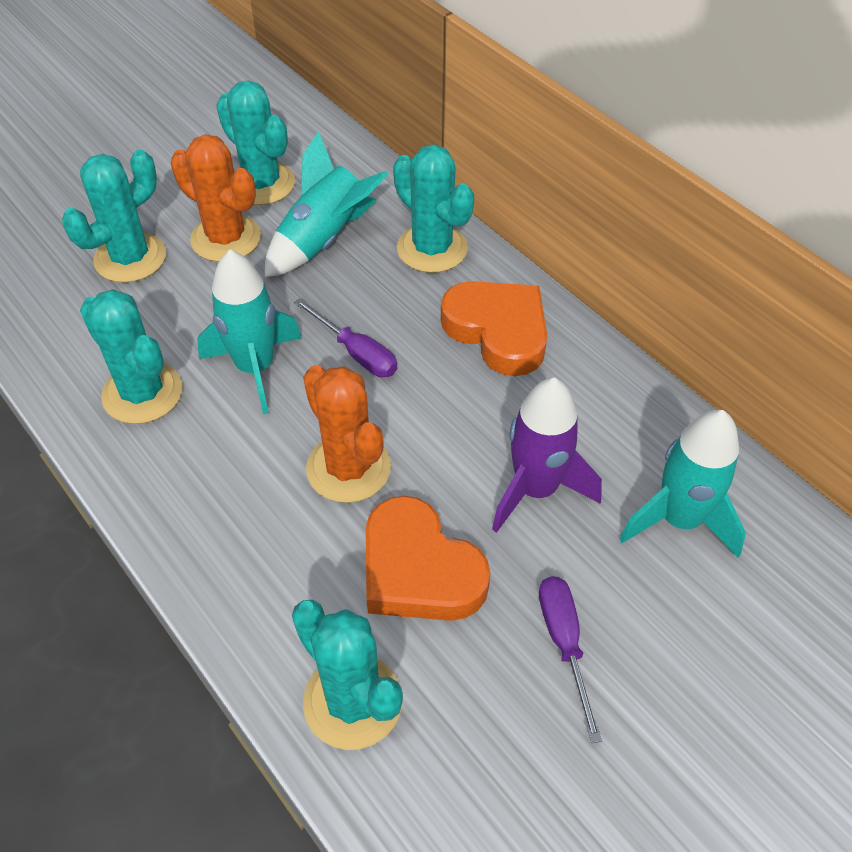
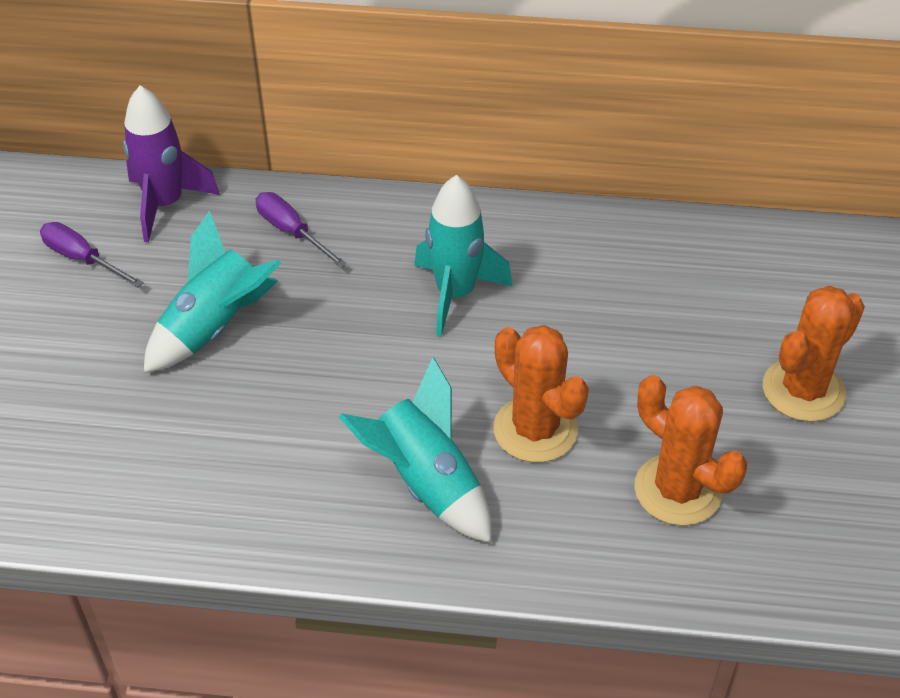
orange cactus: 2 -> 3
orange heart: 2 -> 0
turquoise cactus: 5 -> 0

